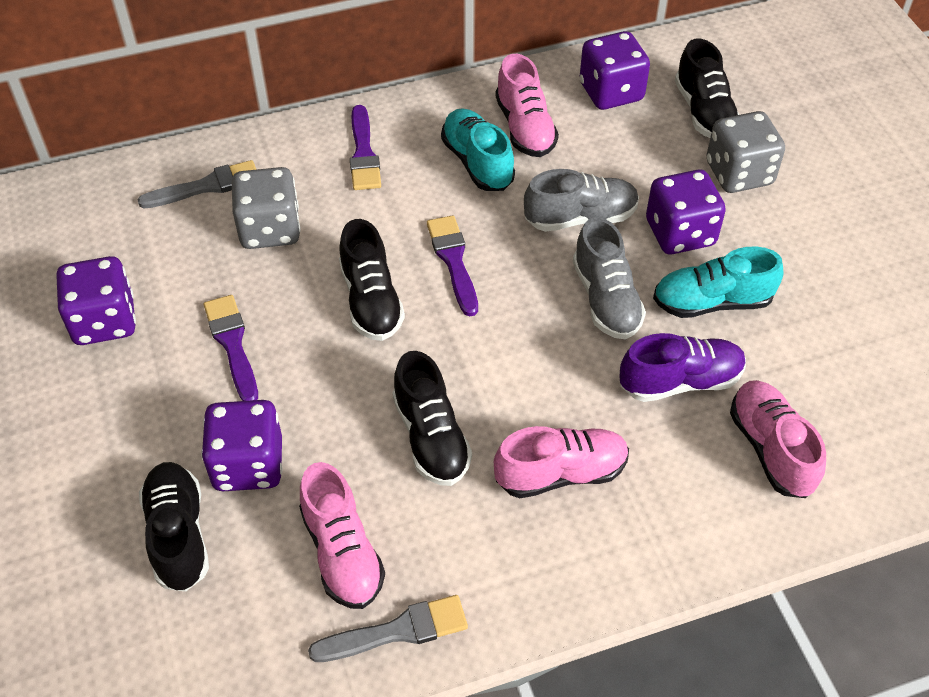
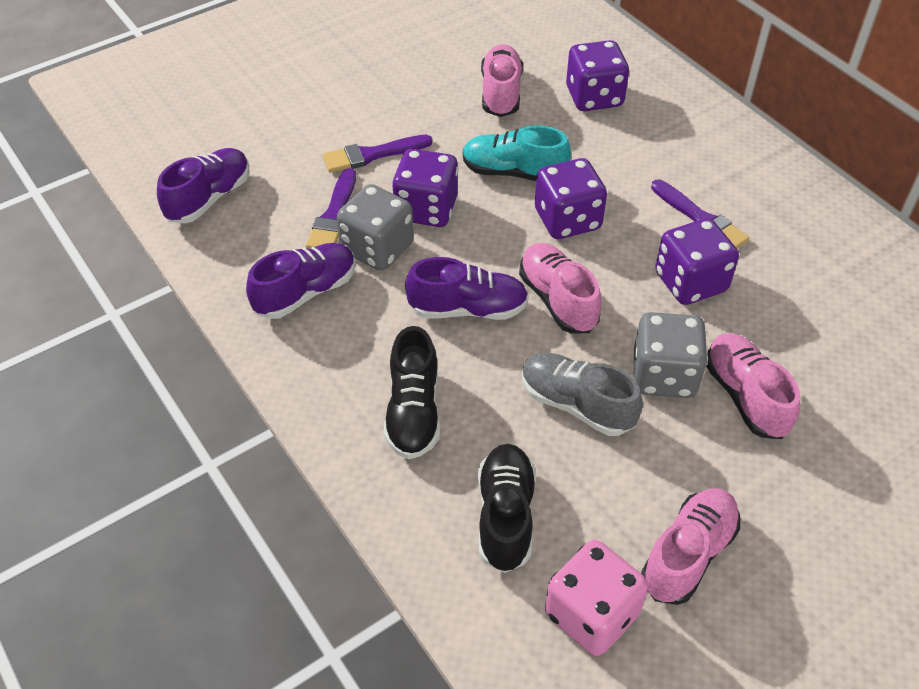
black shoe: 4 -> 2
grey brush: 2 -> 0
grey shoe: 2 -> 1
pink dice: 0 -> 1
purple shoe: 1 -> 3
turquoise shoe: 2 -> 1

